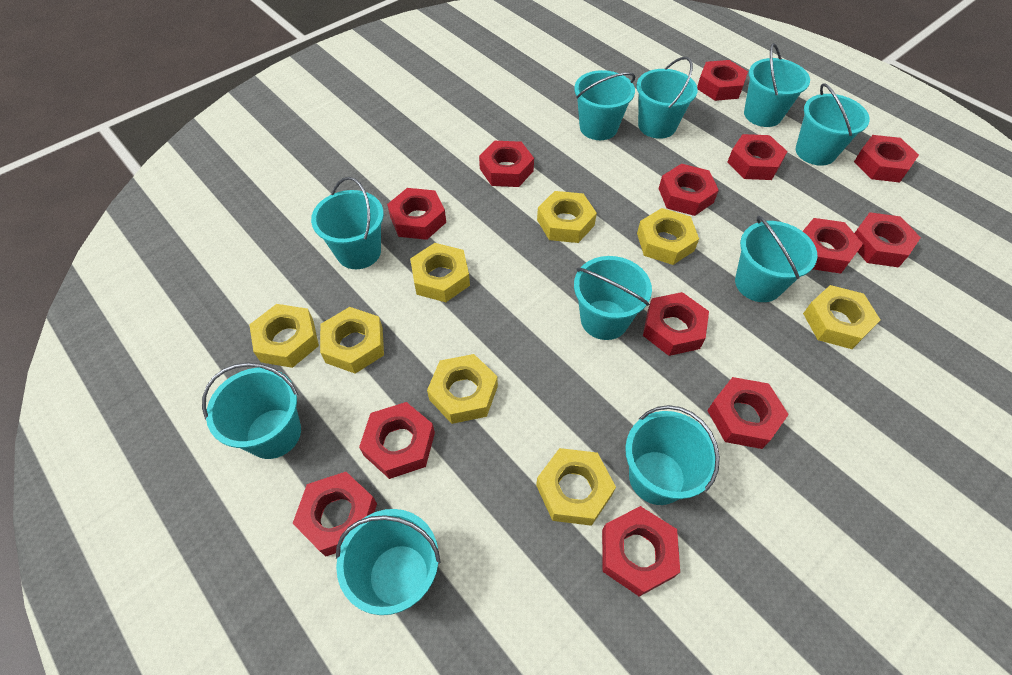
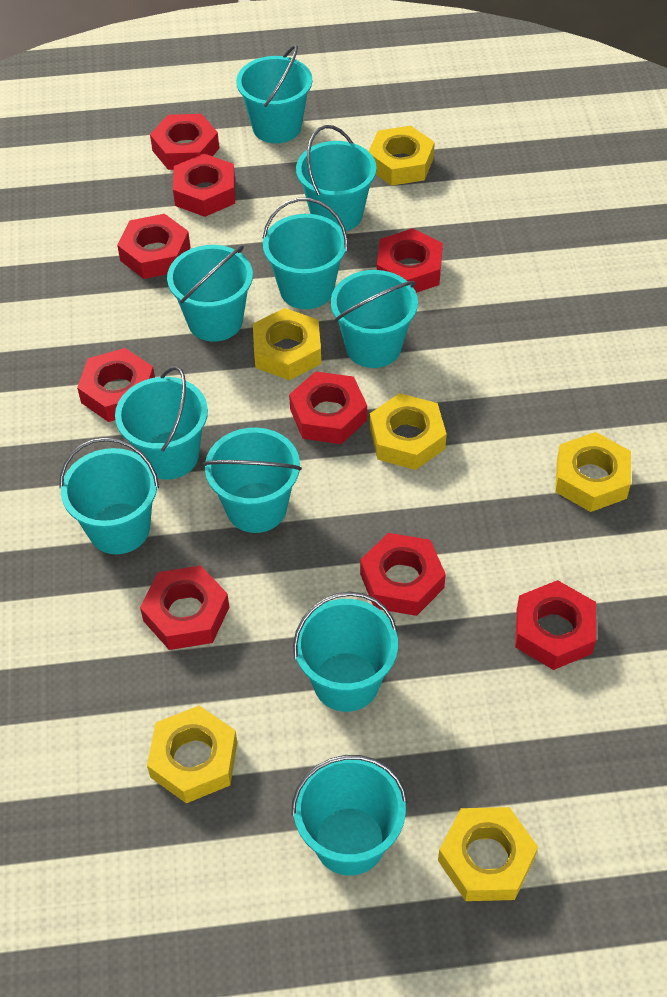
red nut: 13 -> 9
yellow nut: 8 -> 6

